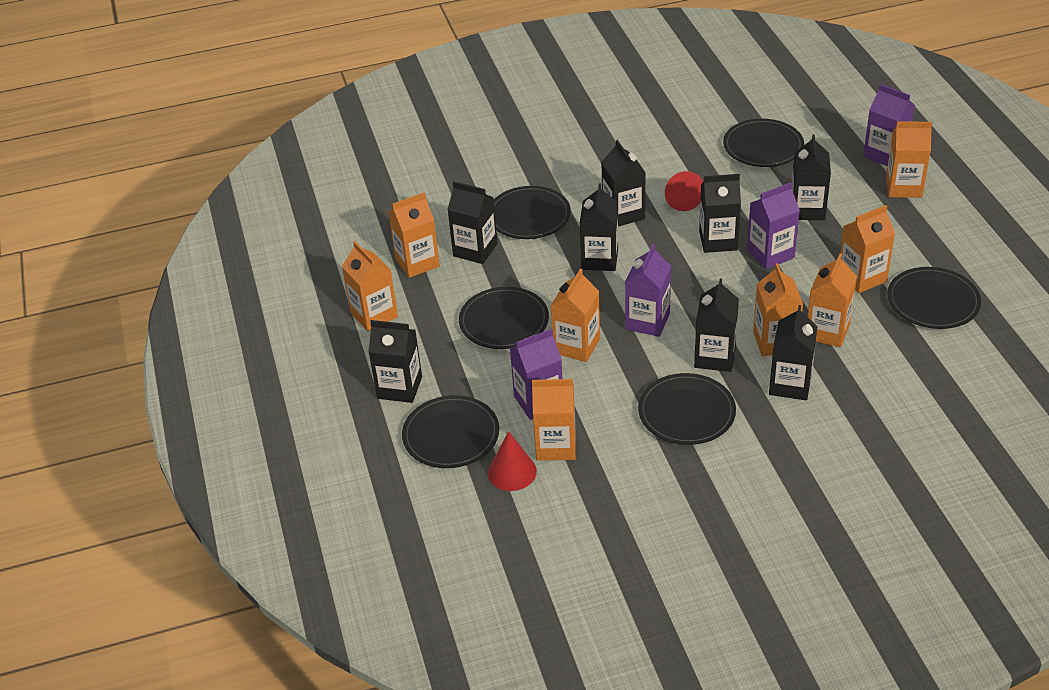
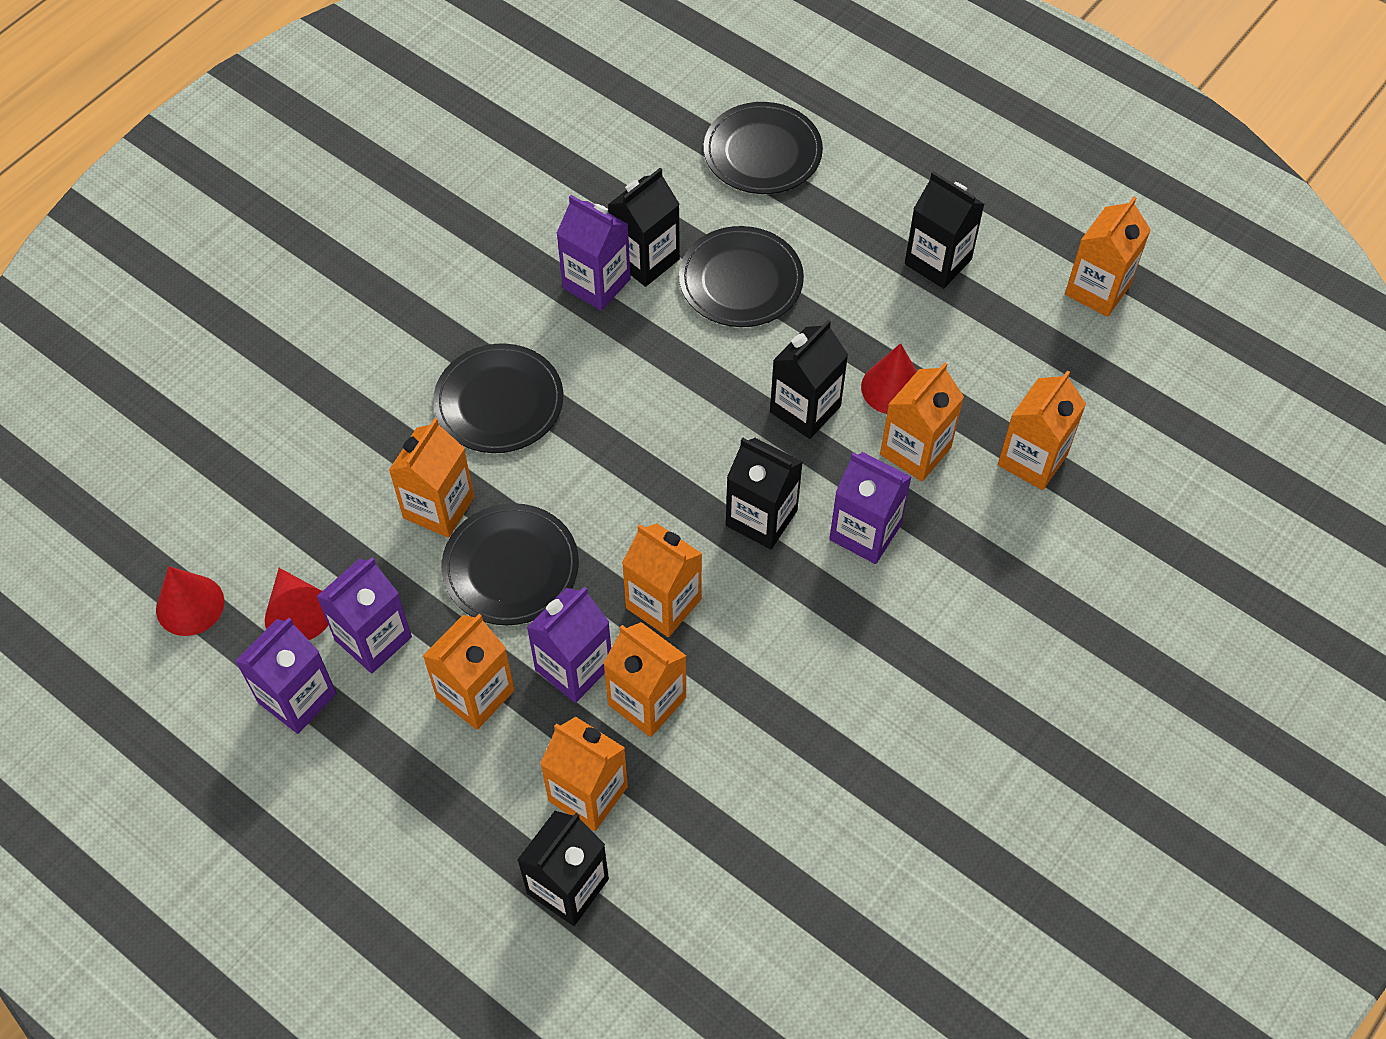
black carton: 8 -> 5
black plate: 6 -> 4
purple carton: 4 -> 5
red cone: 2 -> 3

